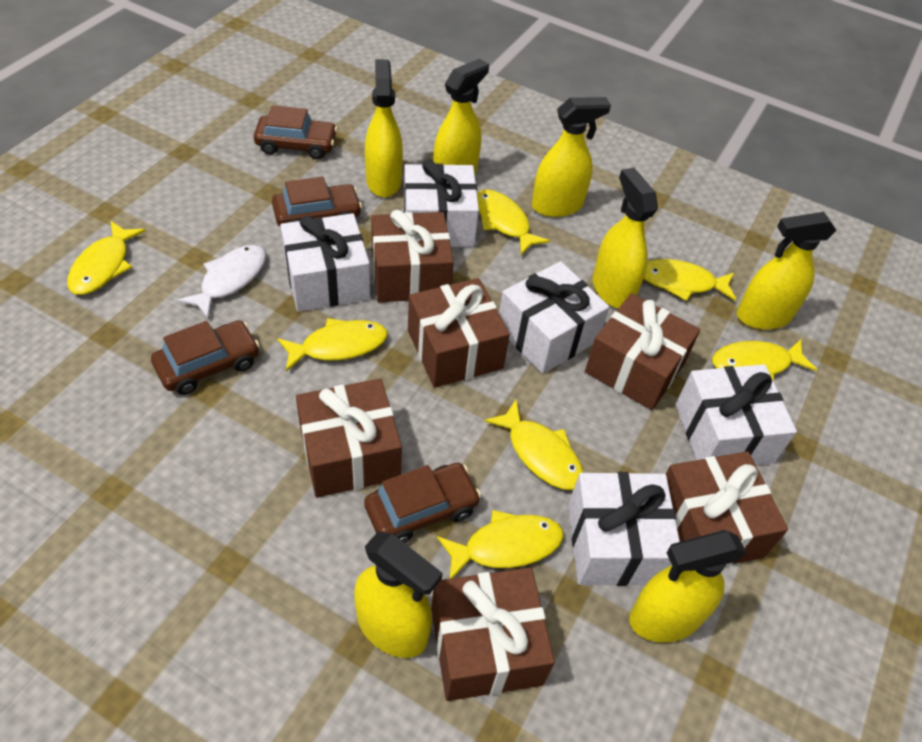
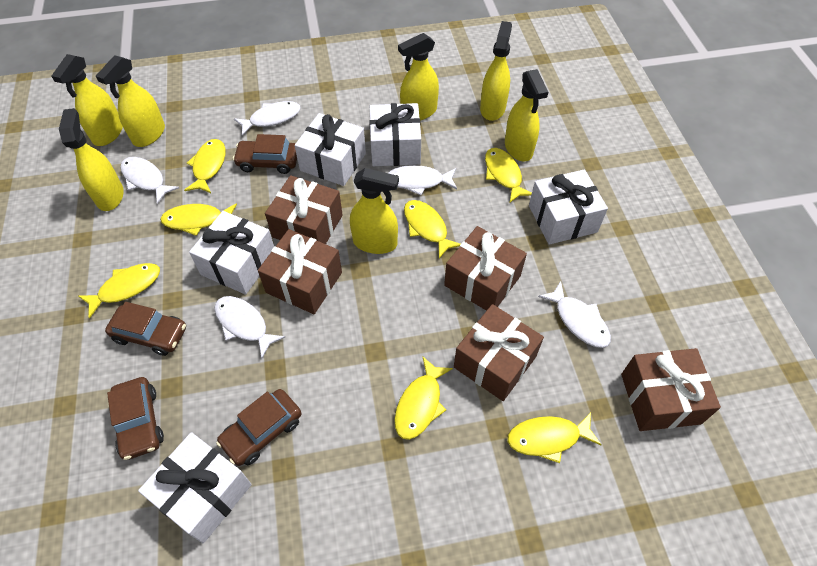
brown gift: 6 -> 5
white fish: 1 -> 5

